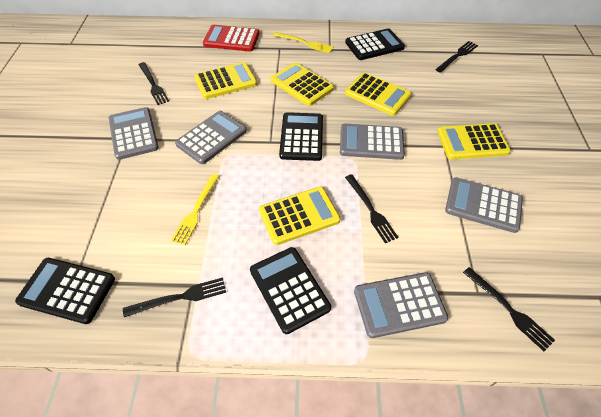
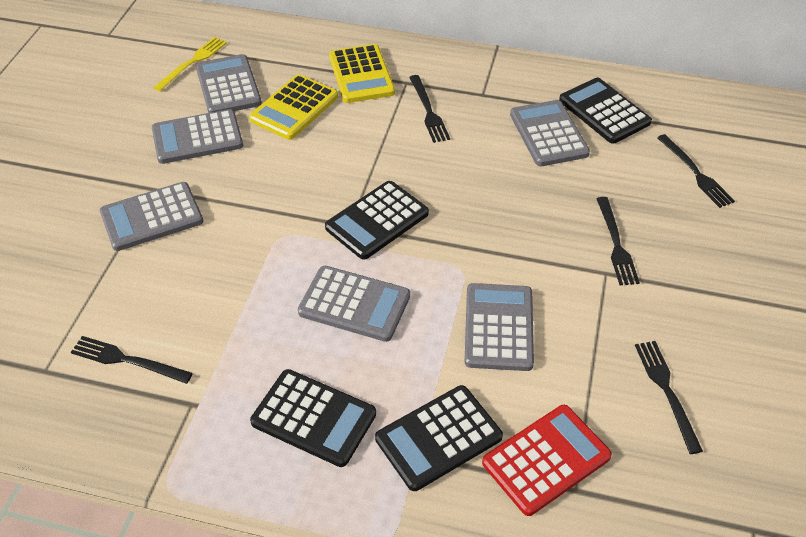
grey calculator: 5 -> 6
yellow calculator: 5 -> 2
yellow fork: 2 -> 1

